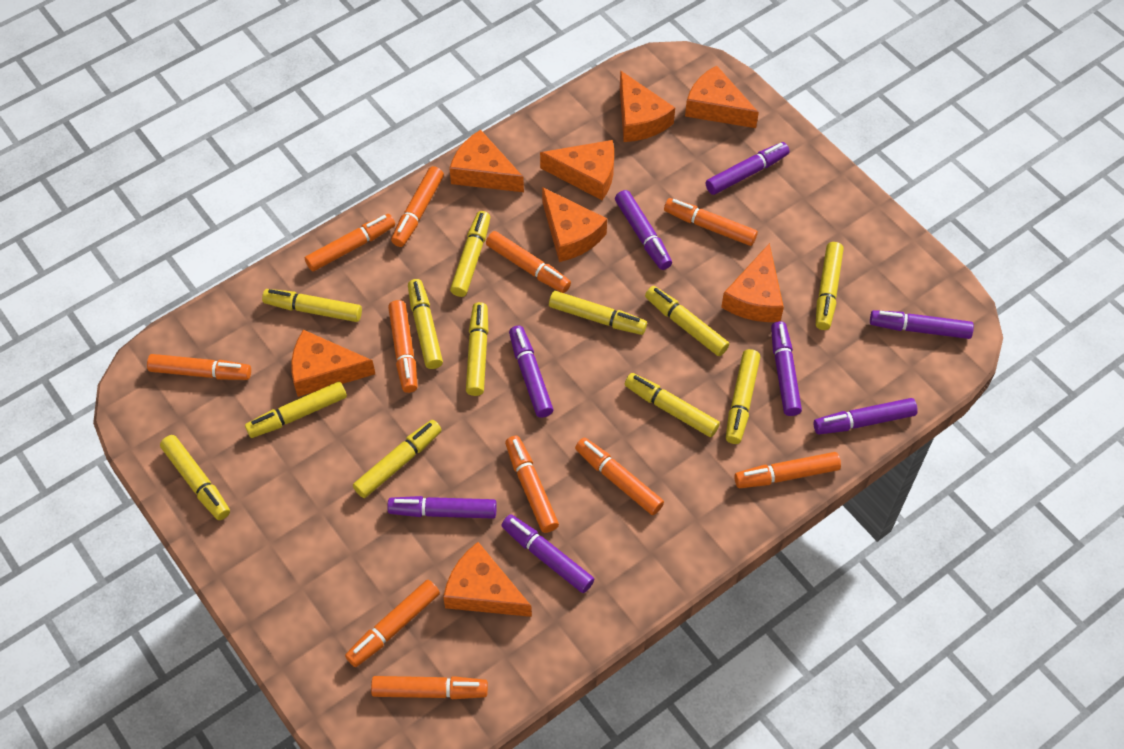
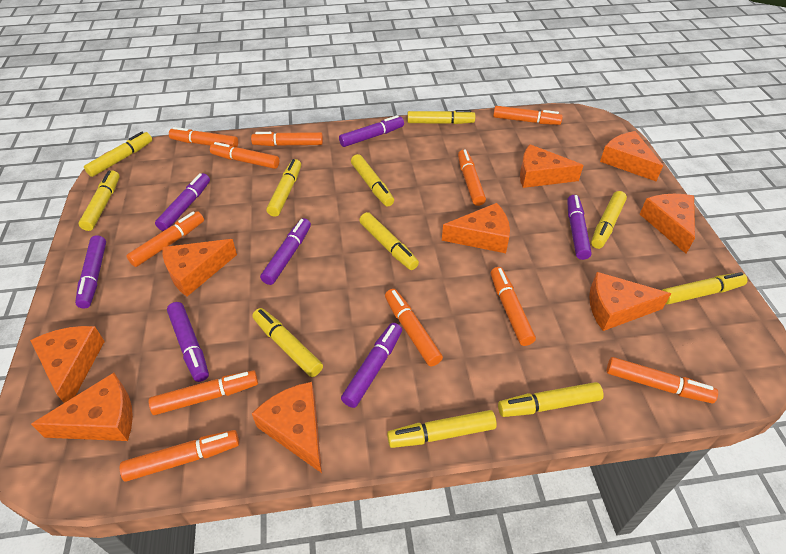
orange cheese: 8 -> 9
purple marker: 8 -> 7
yellow marker: 12 -> 11

